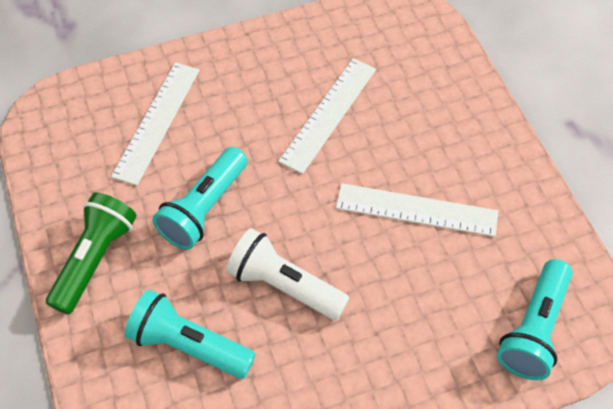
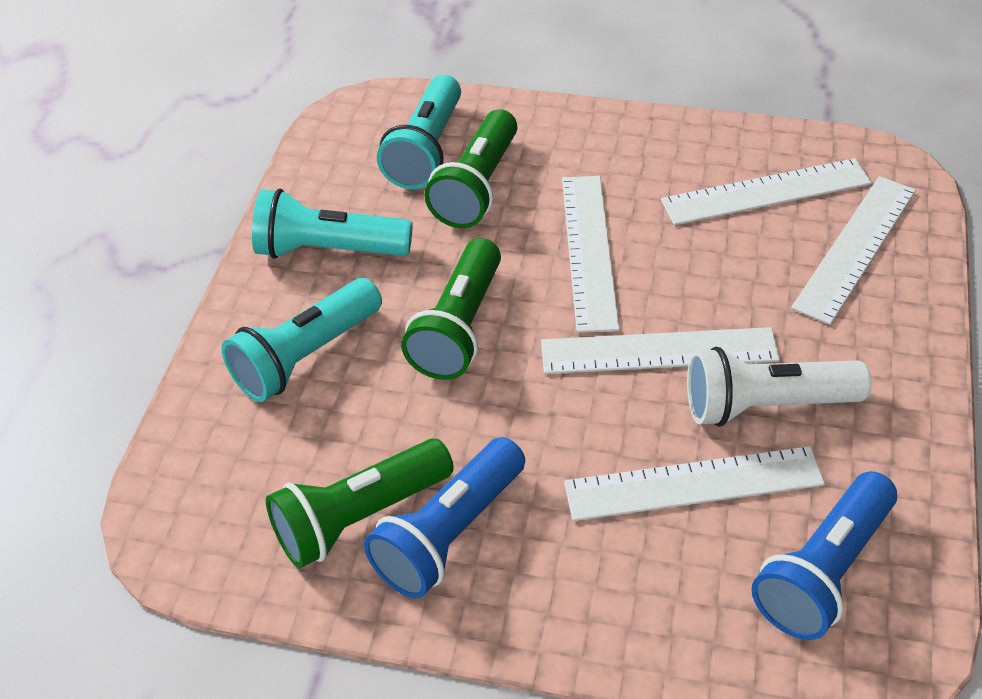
blue flashlight: 0 -> 2
green flashlight: 1 -> 3
white ruler: 3 -> 5

